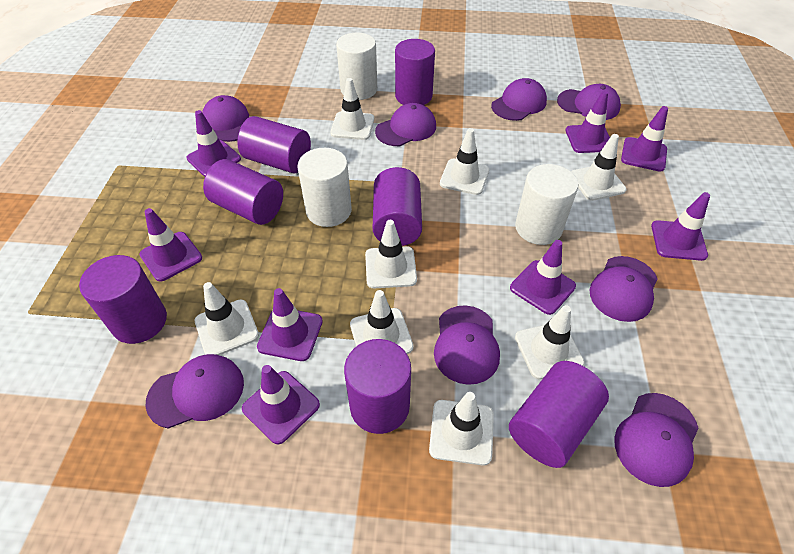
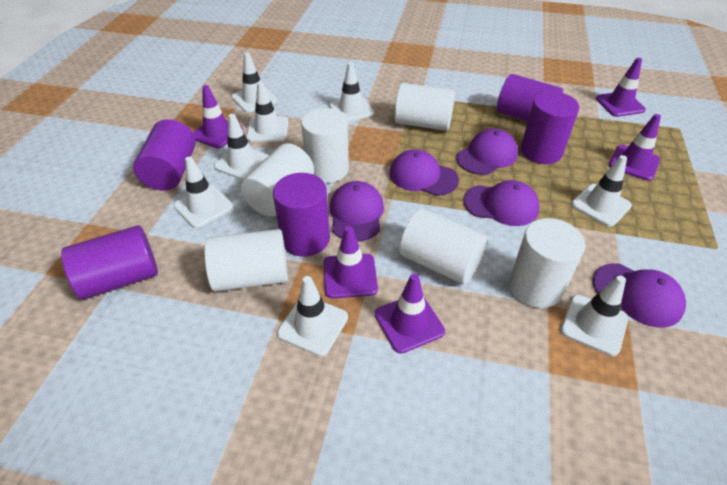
purple cap: 8 -> 5
purple cylinder: 7 -> 5
purple traffic cone: 8 -> 5
white cylinder: 3 -> 6

